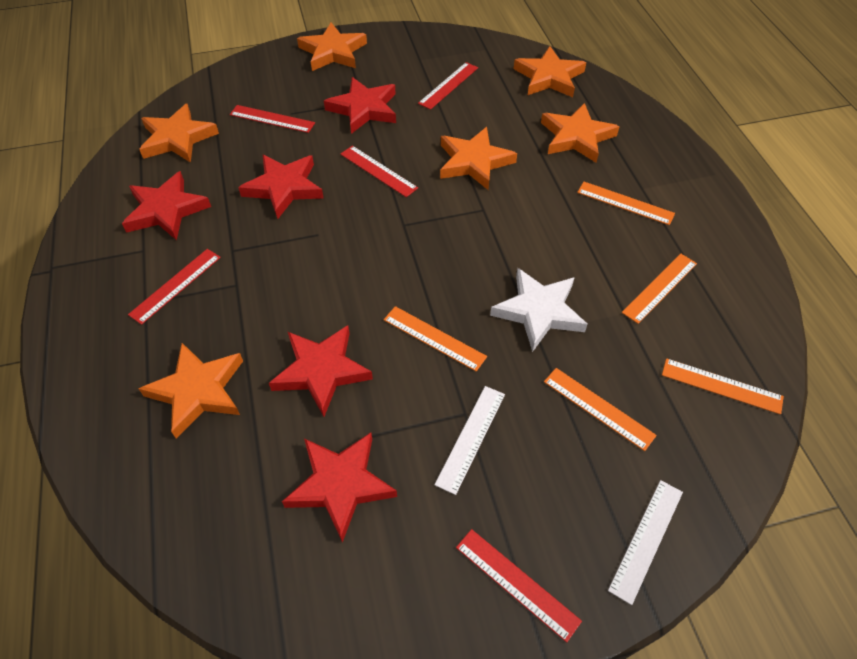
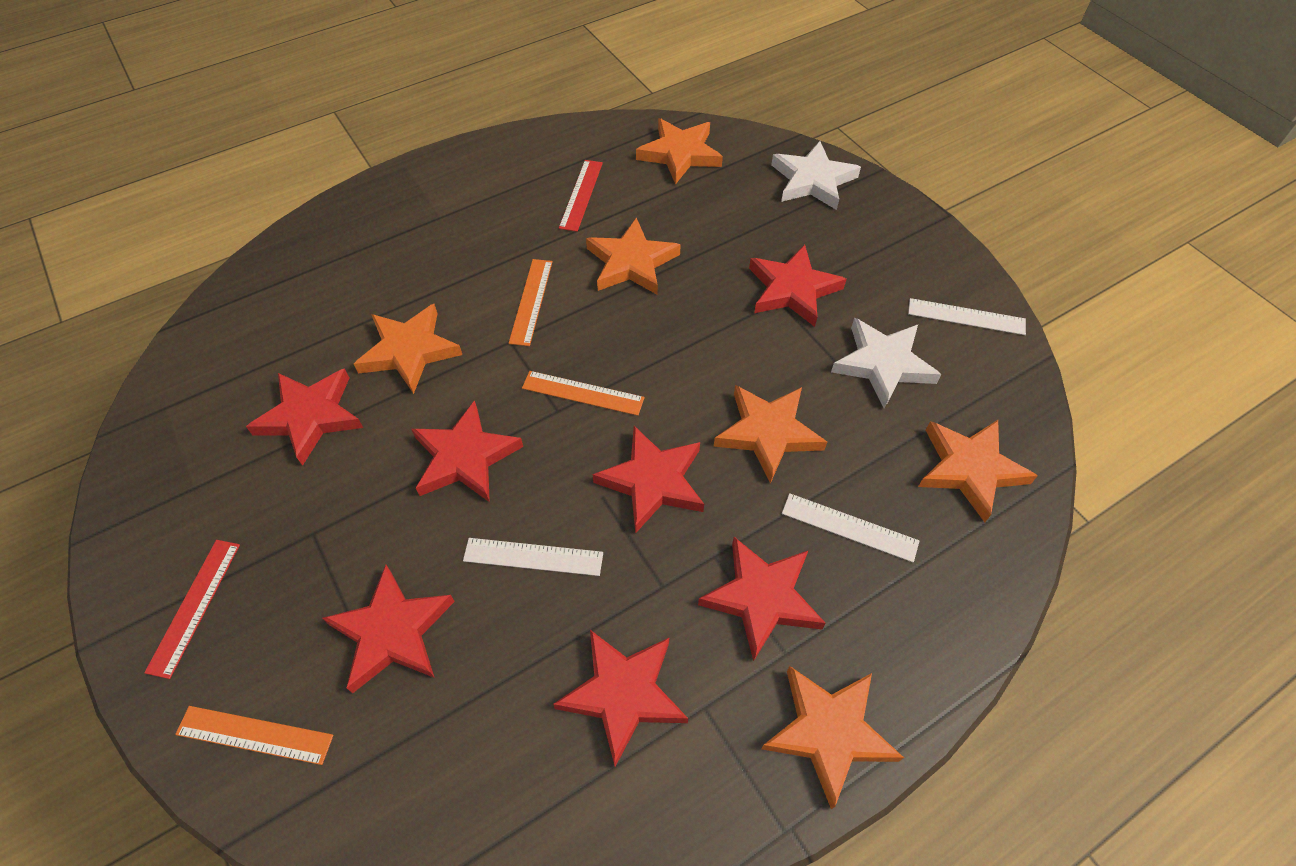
orange ruler: 5 -> 3
red ruler: 5 -> 2
red star: 5 -> 7
white ruler: 2 -> 3
white star: 1 -> 2

